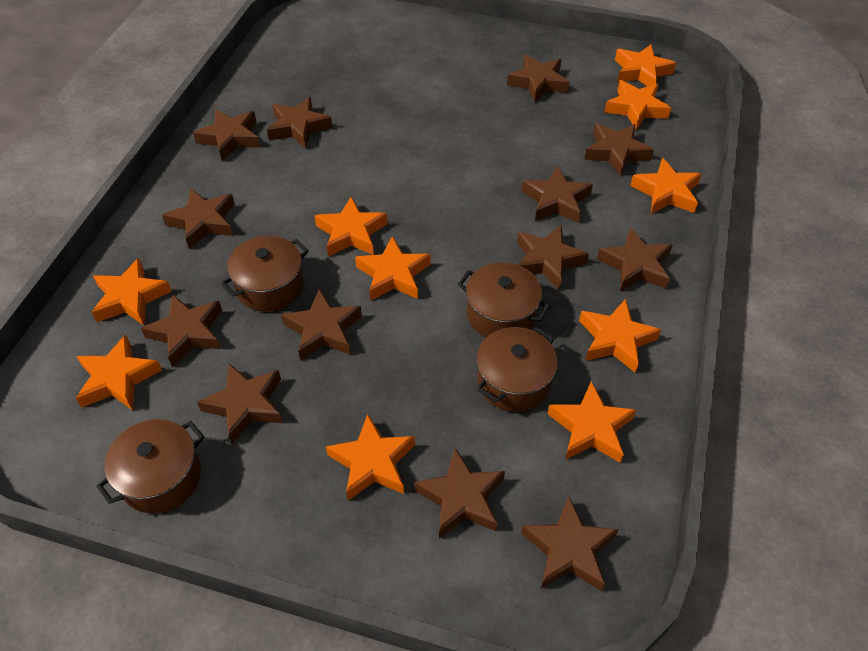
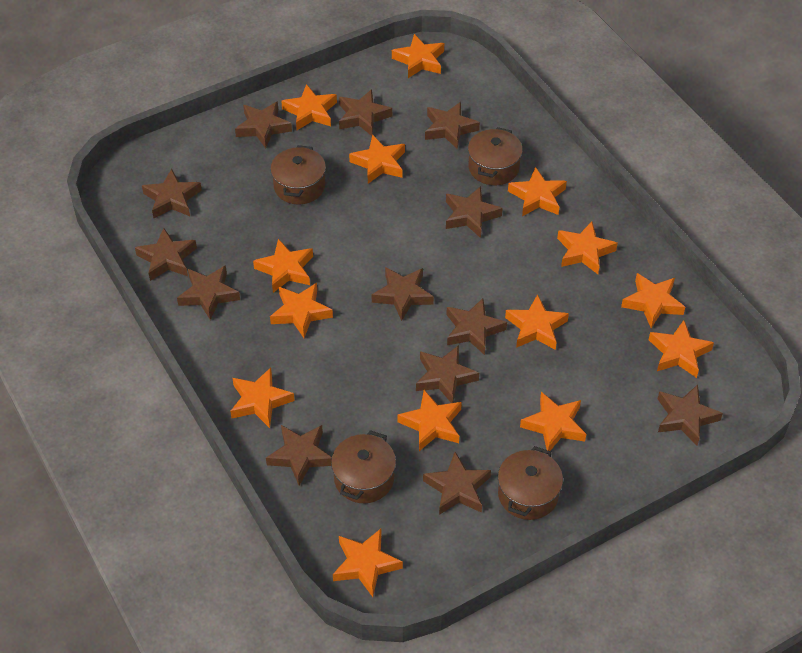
orange star: 10 -> 14

